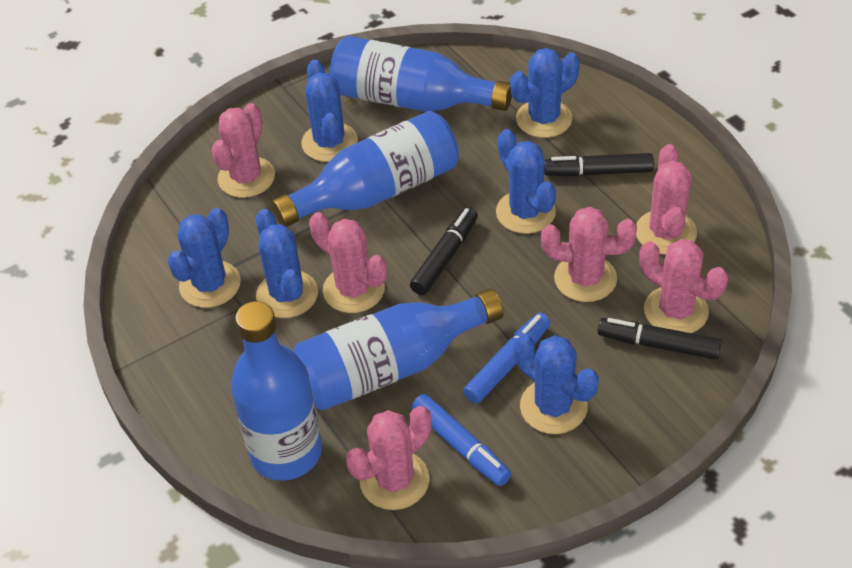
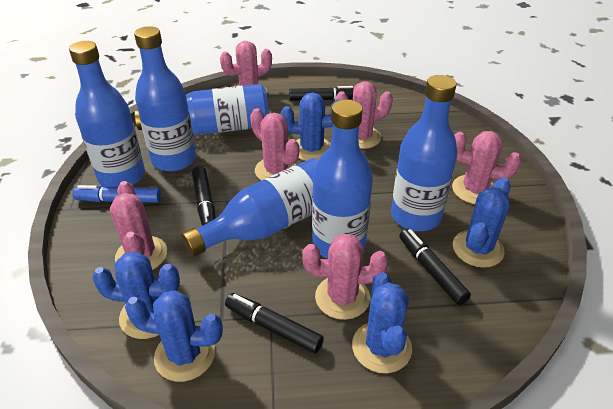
black marker: 3 -> 4
blue bottle: 4 -> 6
blue cactus: 6 -> 5
blue marker: 2 -> 1

